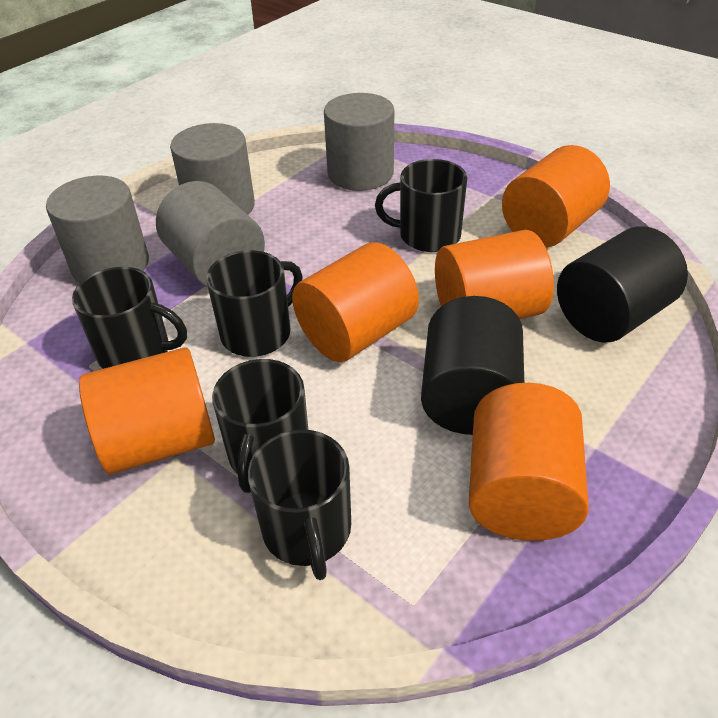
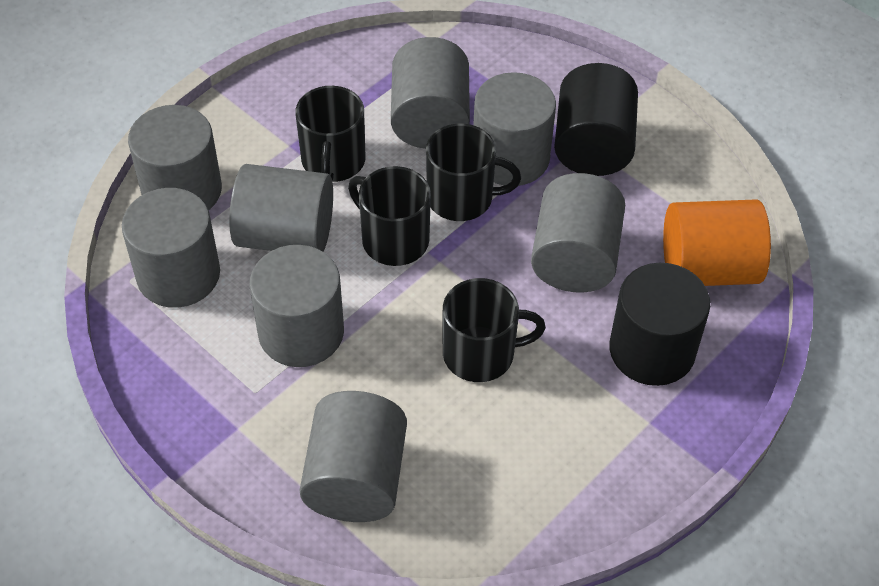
black mug: 5 -> 4
grey cylinder: 4 -> 8
orange cylinder: 5 -> 1

